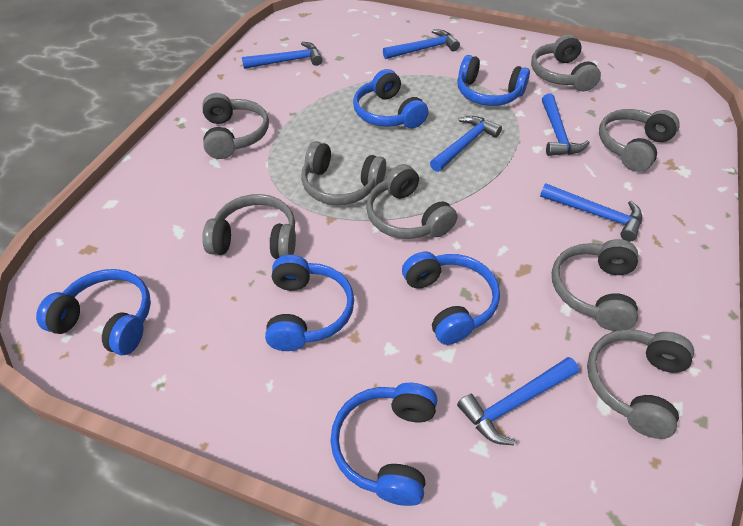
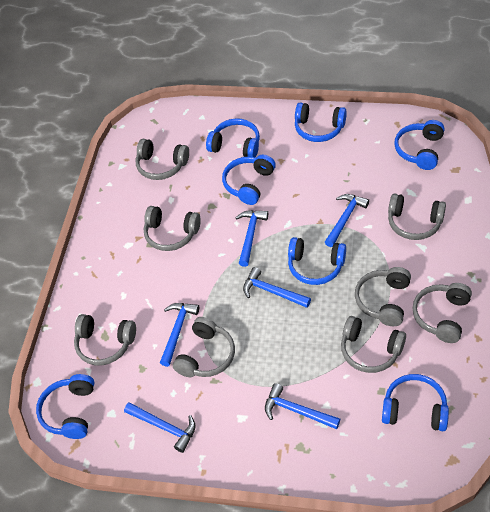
blue headphones: 6 -> 7

